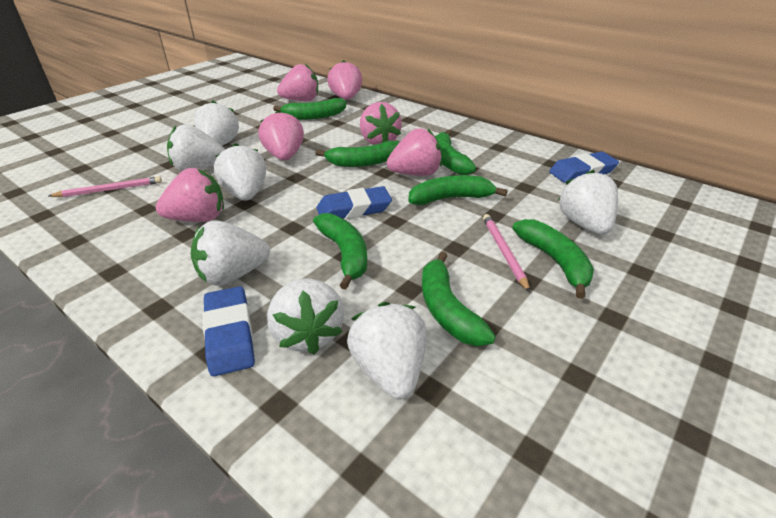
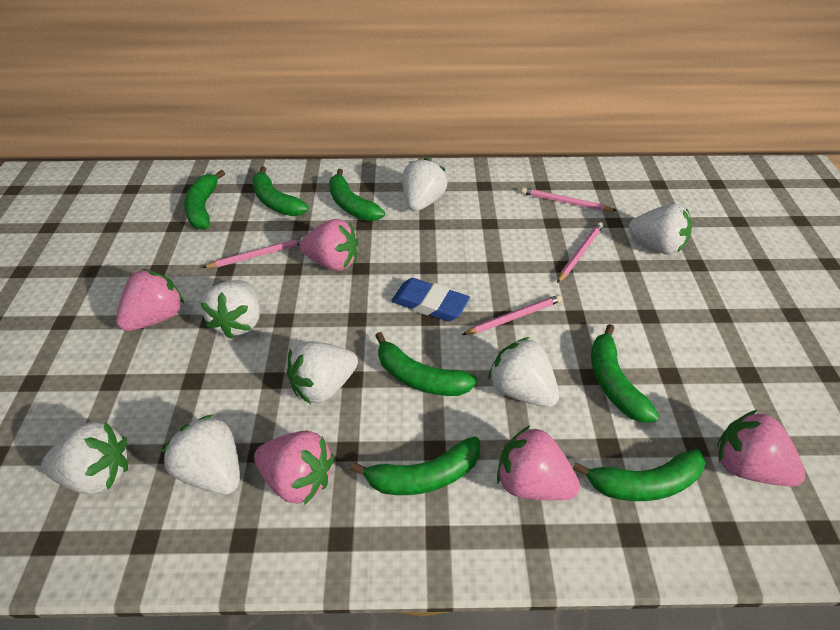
blue eraser: 3 -> 1
pink pencil: 2 -> 4
pink strawberry: 6 -> 5

